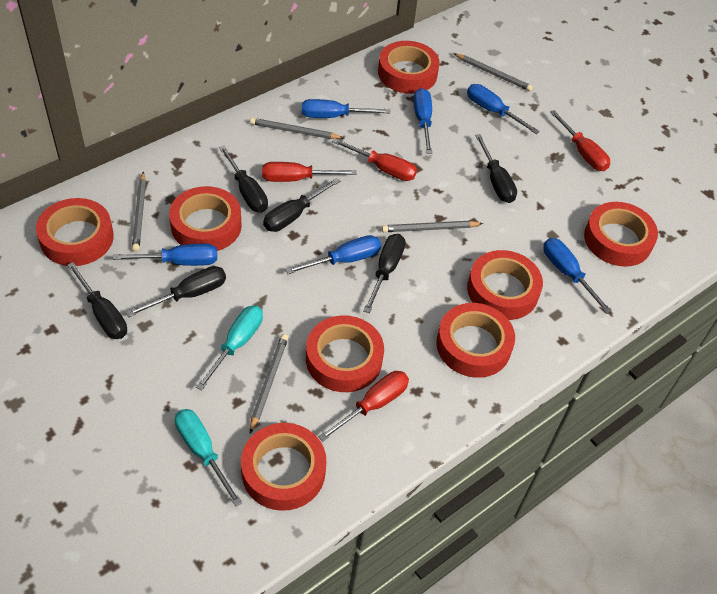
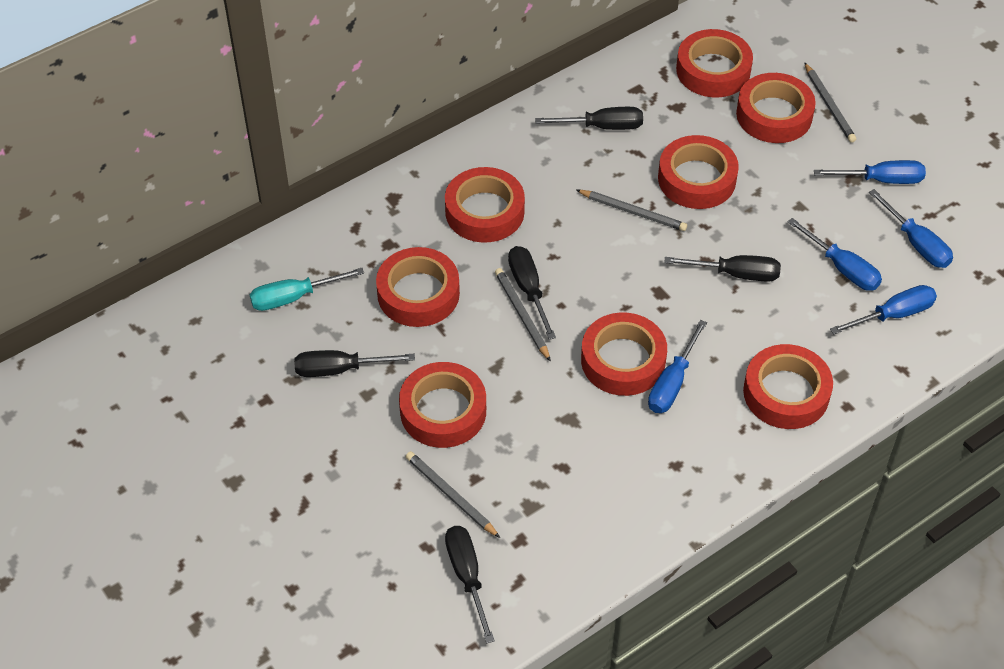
black screwdriver: 6 -> 5
blue screwdriver: 6 -> 5
grey pencil: 5 -> 4
red screwdriver: 4 -> 0
turquoise screwdriver: 2 -> 1

